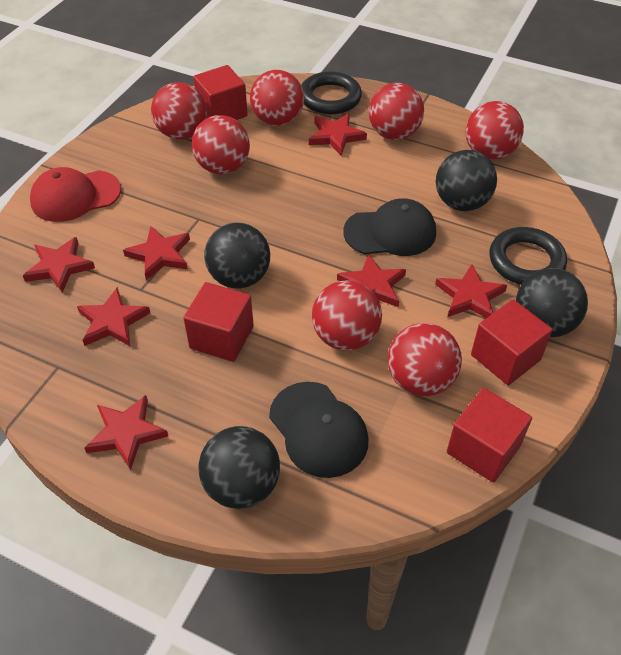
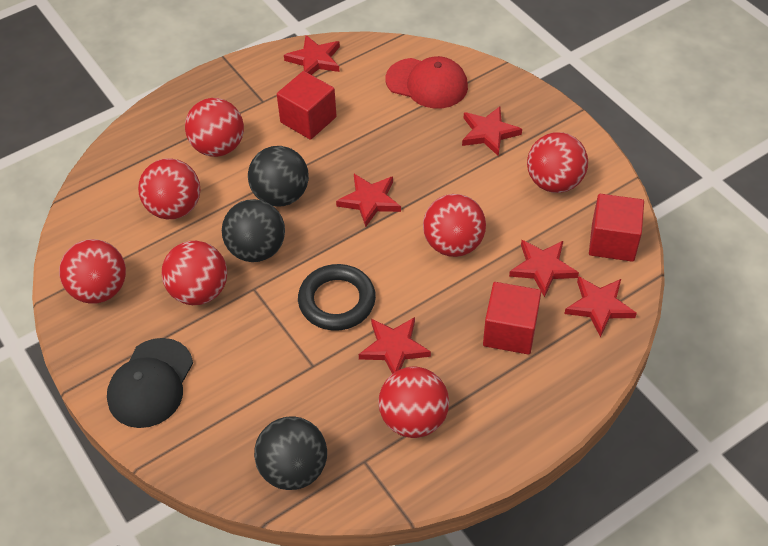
black ball: 4 -> 3
black cap: 2 -> 1
black ring: 2 -> 1
red cube: 4 -> 3
red star: 7 -> 6

